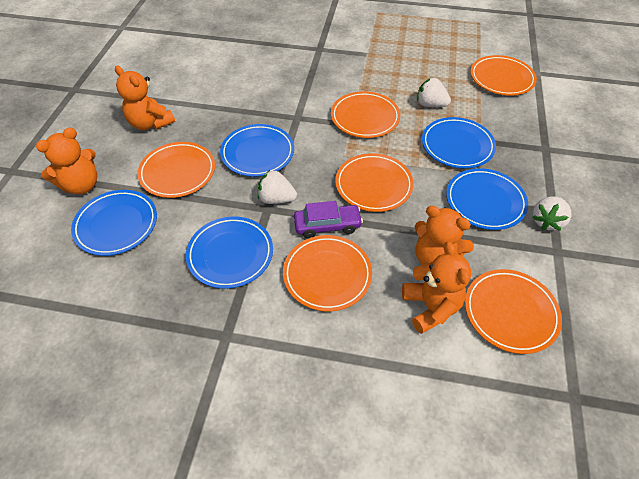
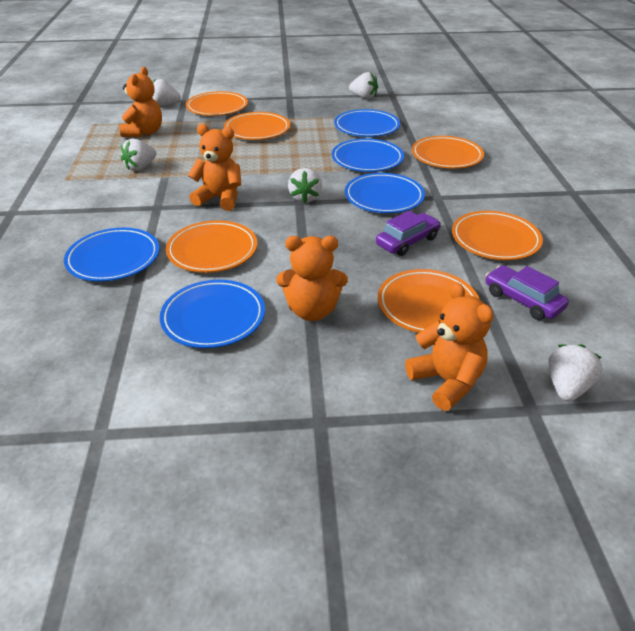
purple car: 1 -> 2
white strawberry: 3 -> 5

